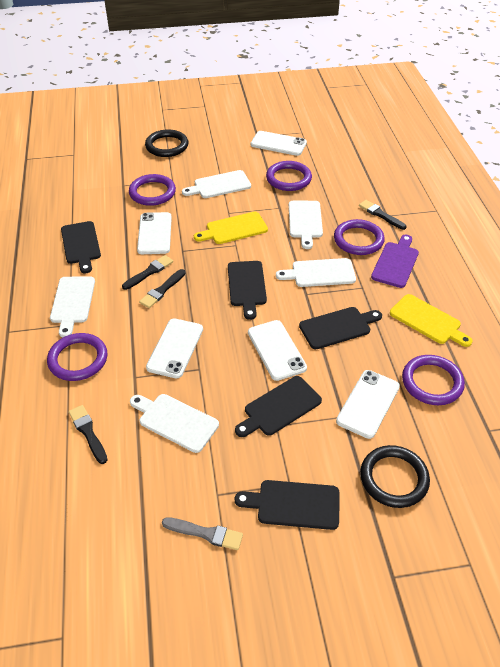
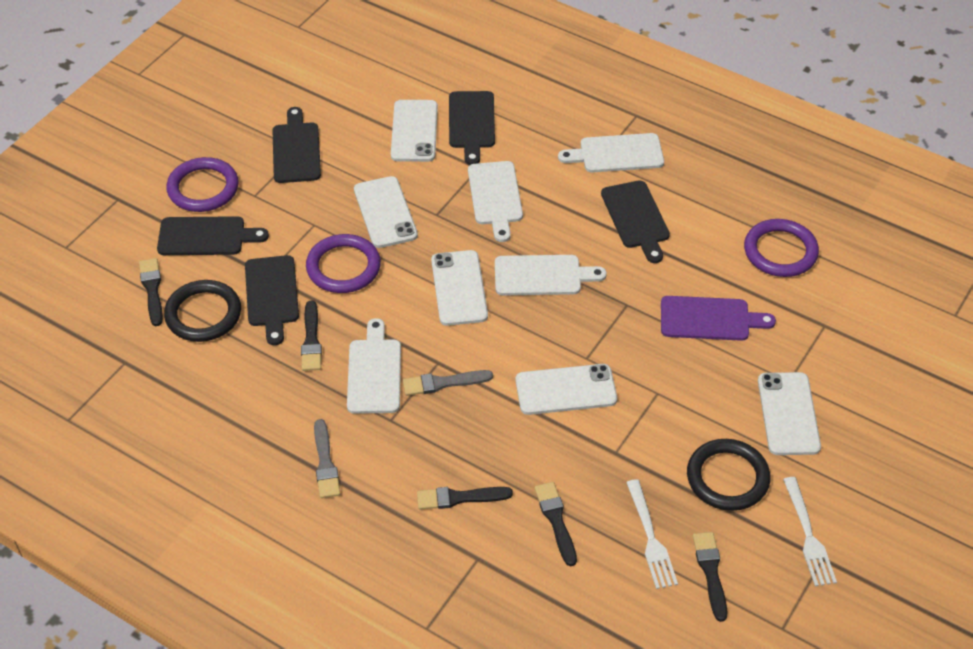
black brush: 4 -> 5
grey brush: 1 -> 2
purple ring: 5 -> 3
white cutting board: 5 -> 4
white fork: 0 -> 2
yellow cutting board: 2 -> 0

